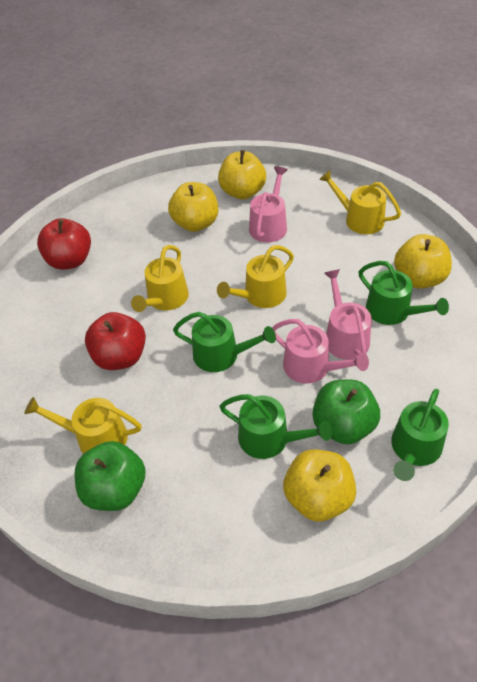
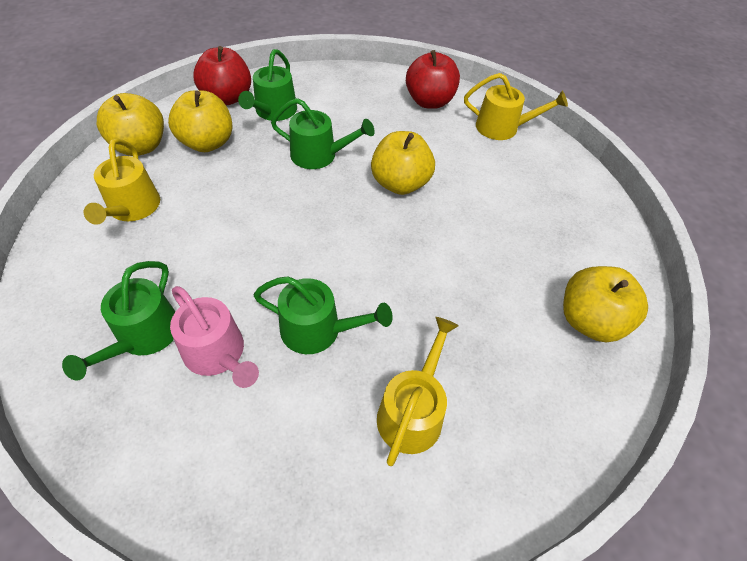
green apple: 2 -> 0
pink watering can: 3 -> 1
yellow watering can: 4 -> 3

